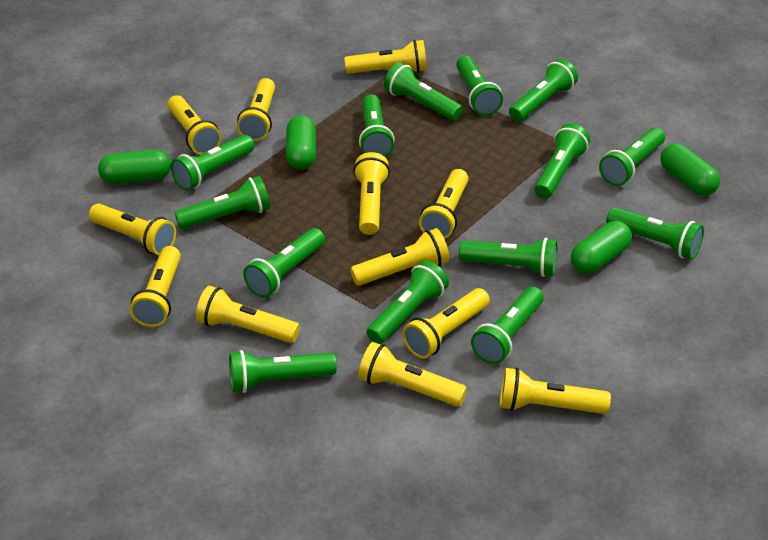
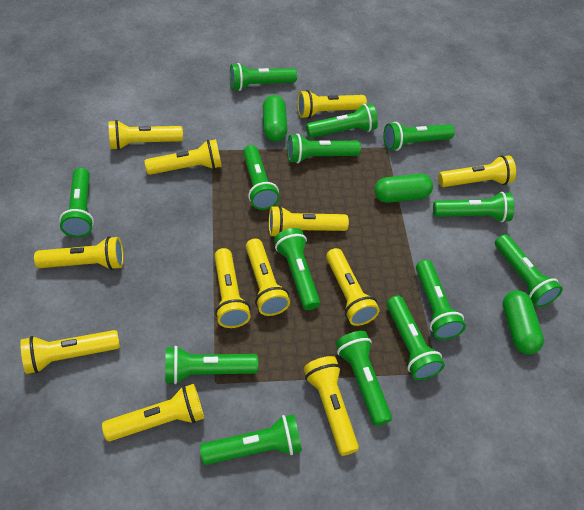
green capsule: 4 -> 3

